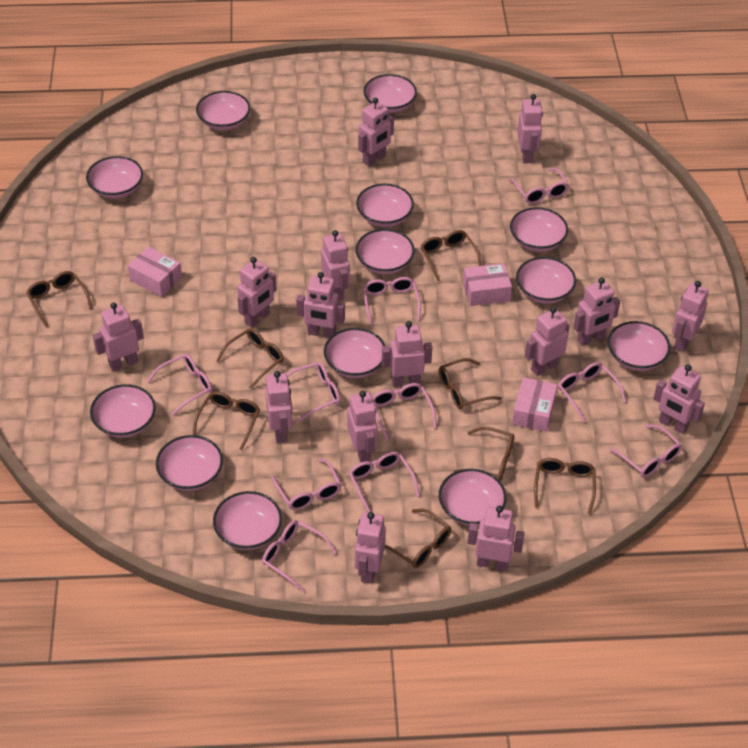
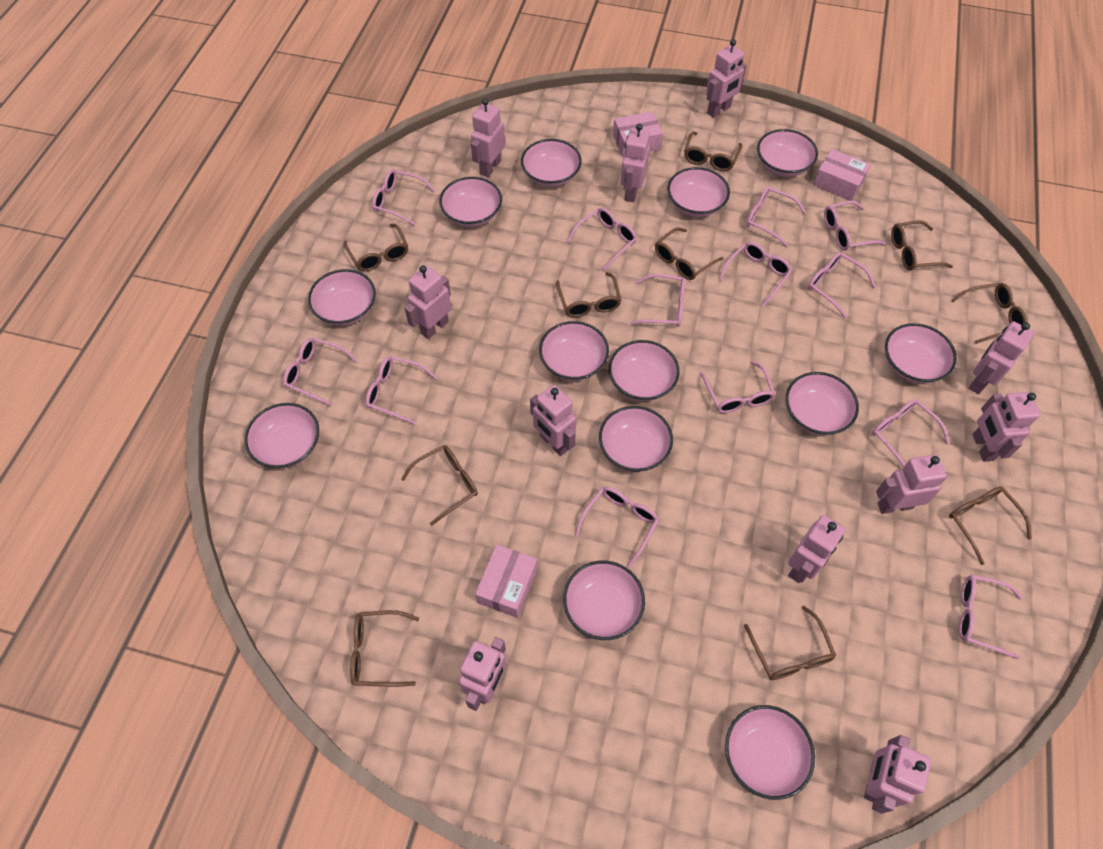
brown glasses: 8 -> 10
pink glasses: 10 -> 13
pink robot: 15 -> 11

